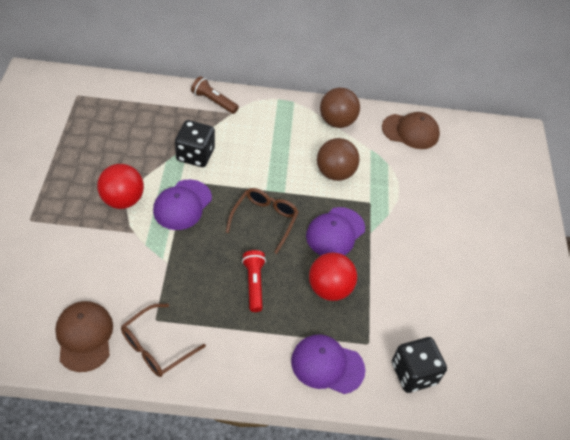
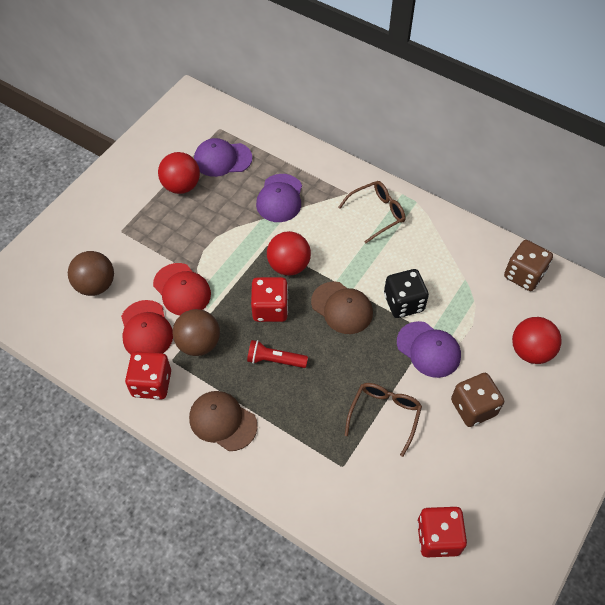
black dice: 2 -> 1
brown dice: 0 -> 2
brown flashlight: 1 -> 0
red ball: 2 -> 3
red cap: 0 -> 2
red dice: 0 -> 3

